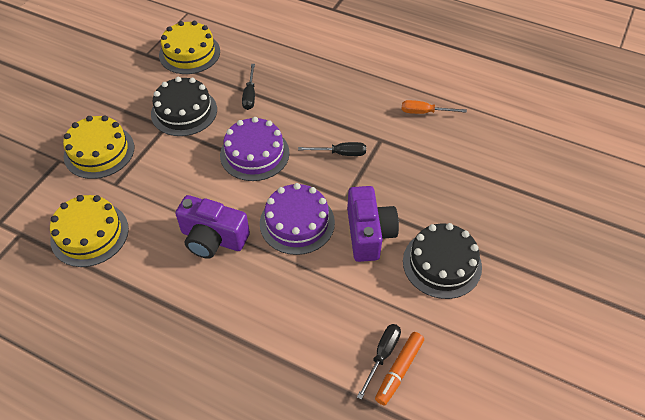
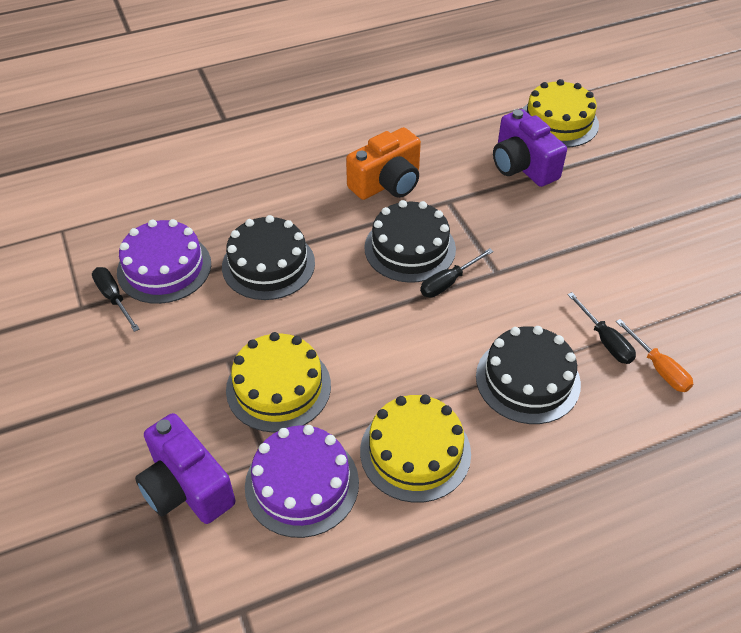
black cake: 2 -> 3
orange camera: 0 -> 1
orange marker: 1 -> 0

